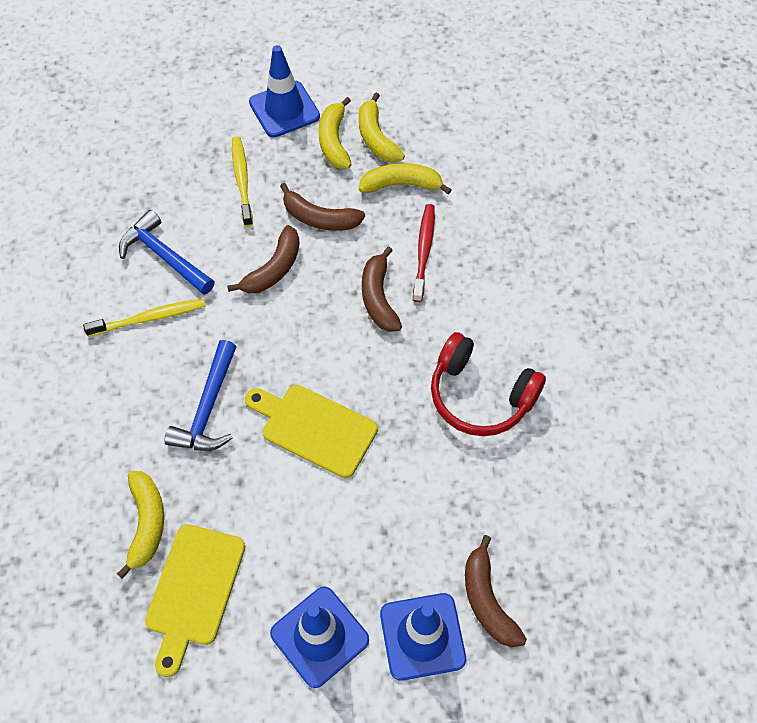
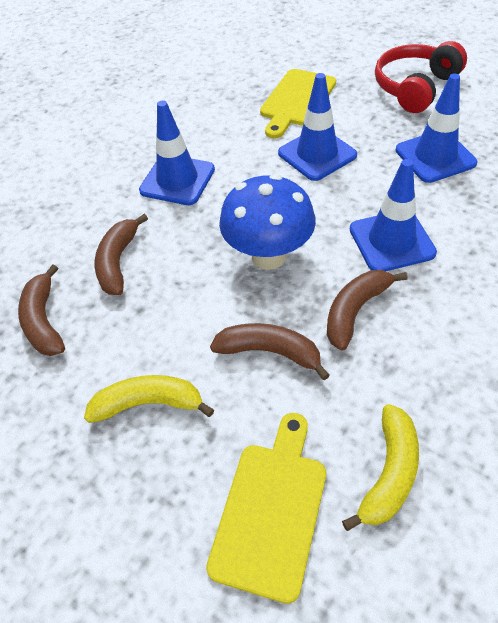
blue hammer: 2 -> 0
blue mushroom: 0 -> 1
blue traffic cone: 3 -> 4
red toothbrush: 1 -> 0
yellow banana: 4 -> 2
yellow toothbrush: 2 -> 0

